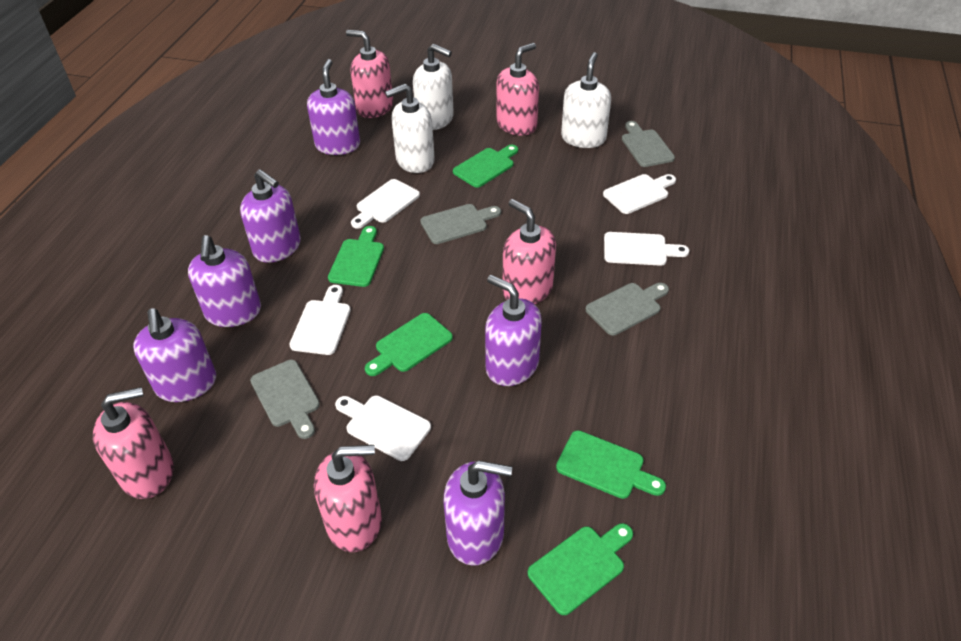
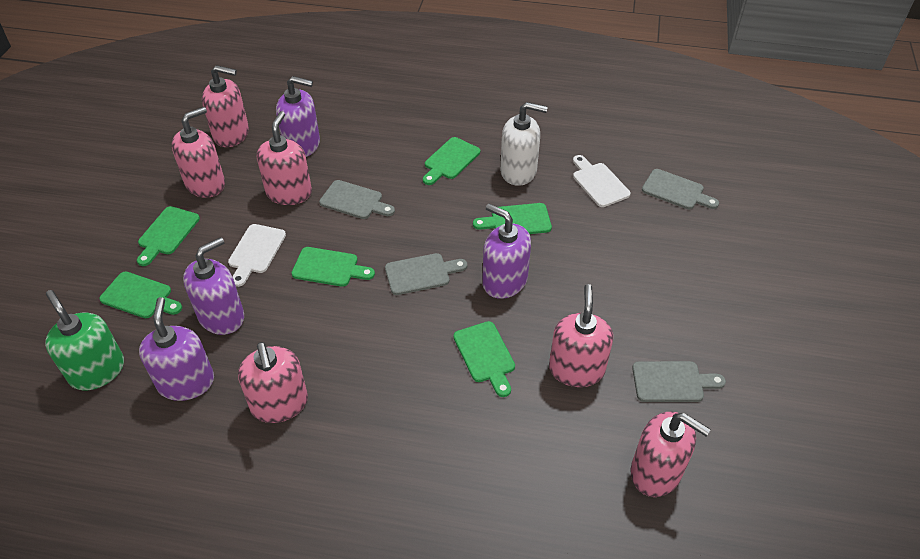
green cutting board: 5 -> 6
green soap dispenser: 0 -> 1
pink soap dispenser: 5 -> 6
purple soap dispenser: 6 -> 4
white cutting board: 5 -> 2
white soap dispenser: 3 -> 1

